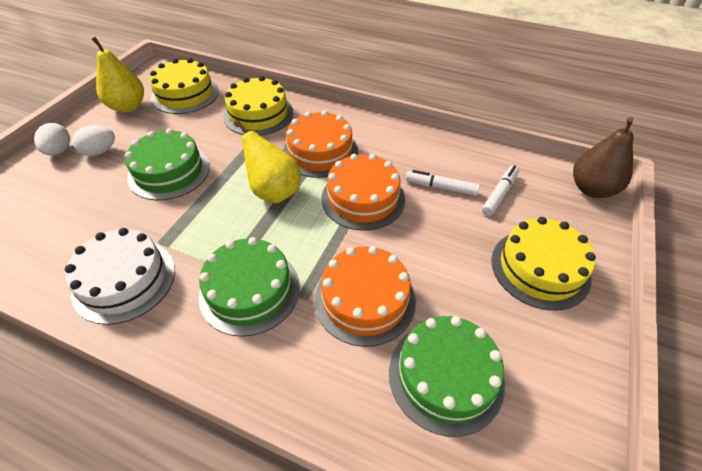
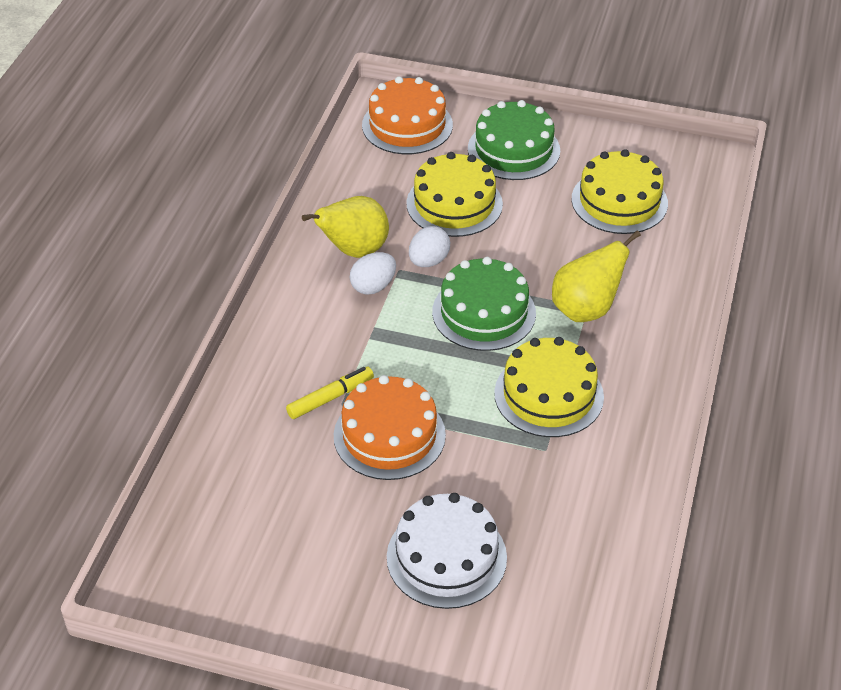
brown pear: 1 -> 0
green cake: 3 -> 2
orange cake: 3 -> 2
white marker: 2 -> 0
yellow marker: 0 -> 1

